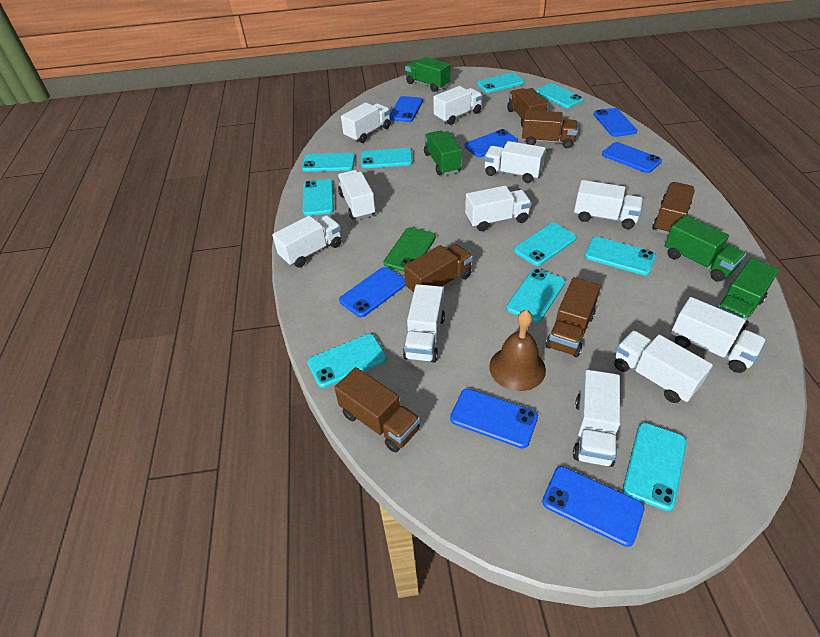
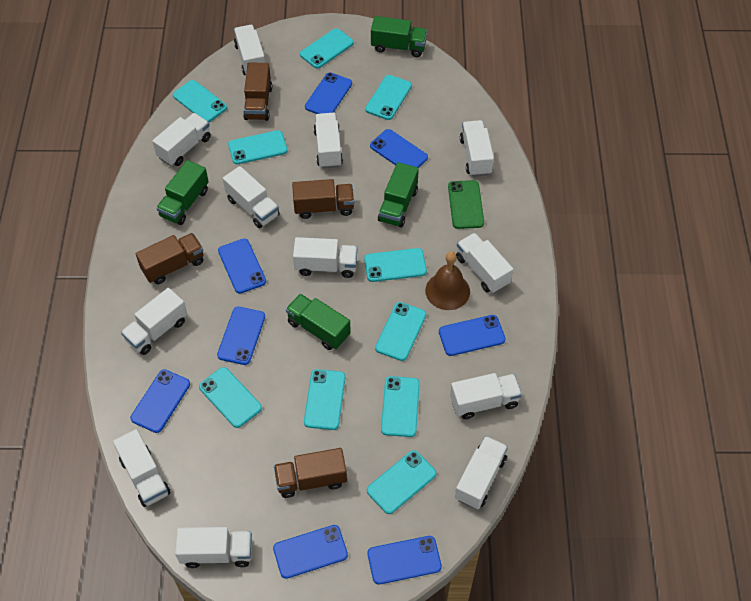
blue phone: 7 -> 8
brown truck: 6 -> 4
white truck: 11 -> 12

